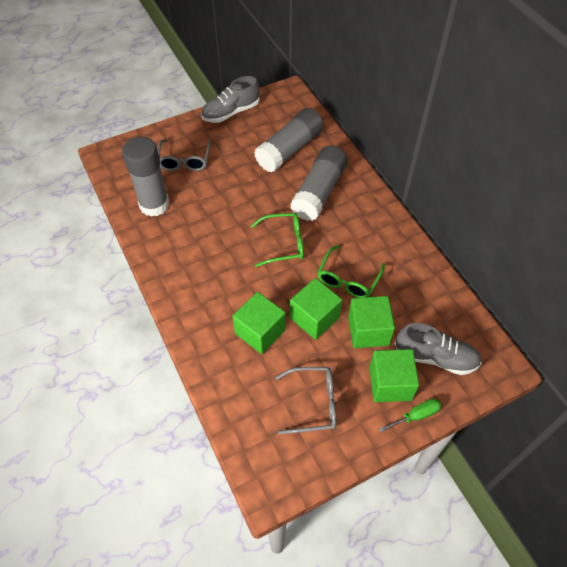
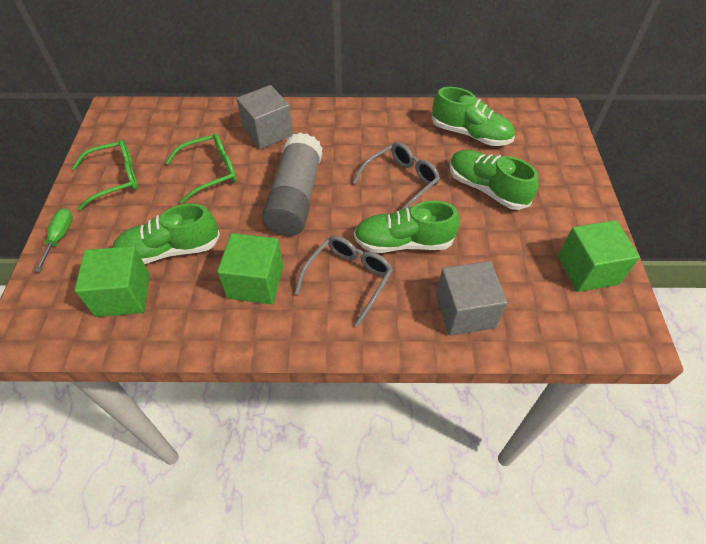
green cube: 4 -> 3
green shoe: 0 -> 4
grey cube: 0 -> 2
grey glue stick: 3 -> 1
grey shoe: 2 -> 0

